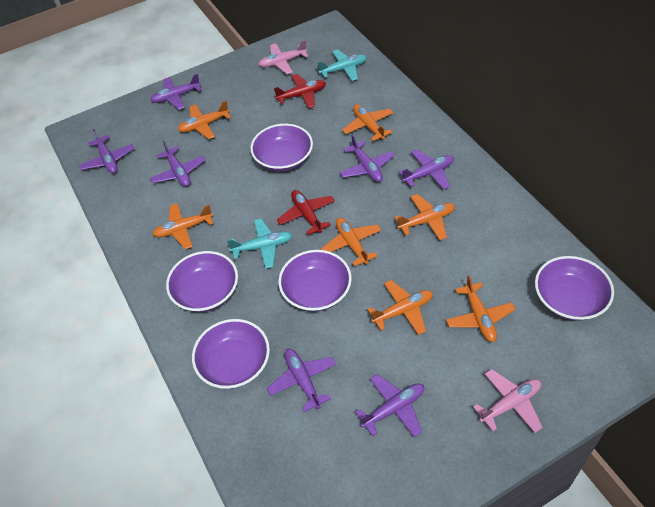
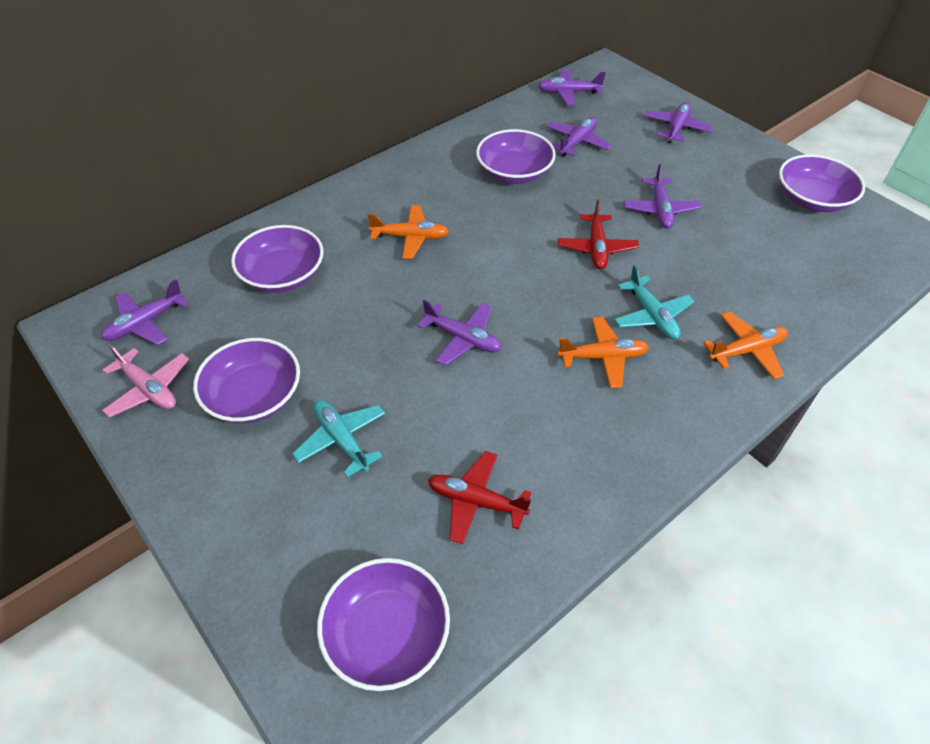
orange plane: 7 -> 3
pink plane: 2 -> 1
purple plane: 7 -> 6

